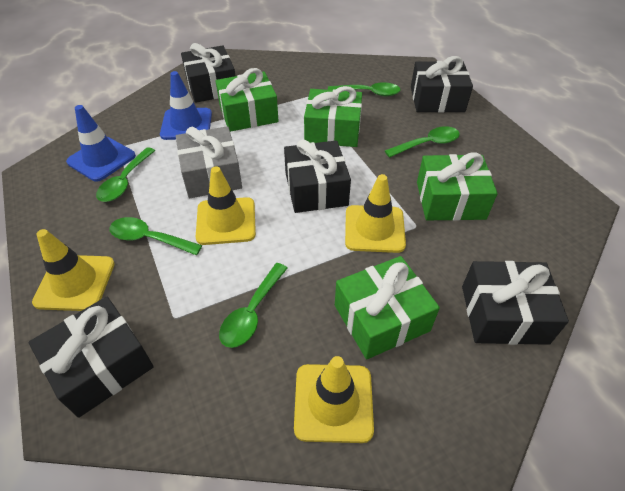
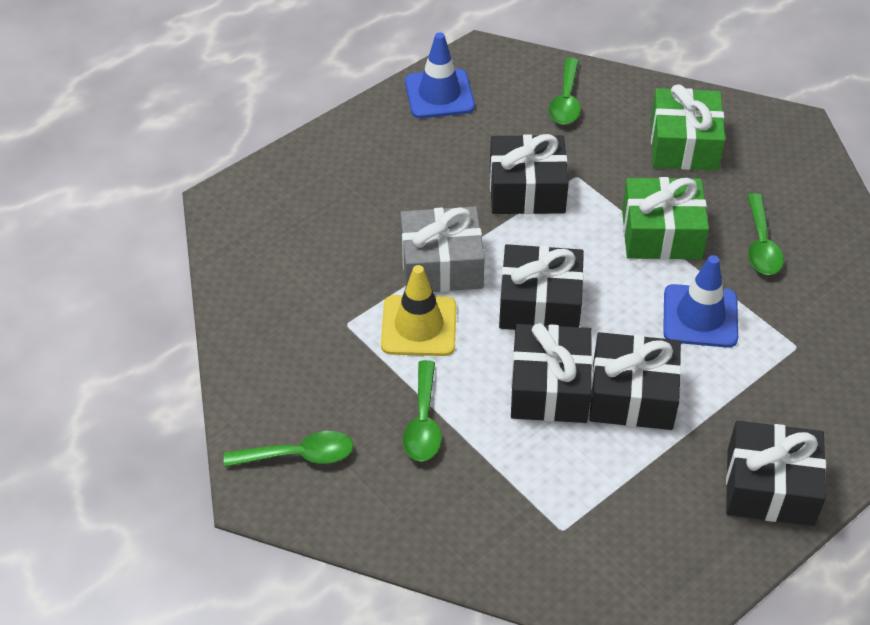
green gift: 4 -> 2
green spoon: 5 -> 4
yellow traffic cone: 4 -> 1

